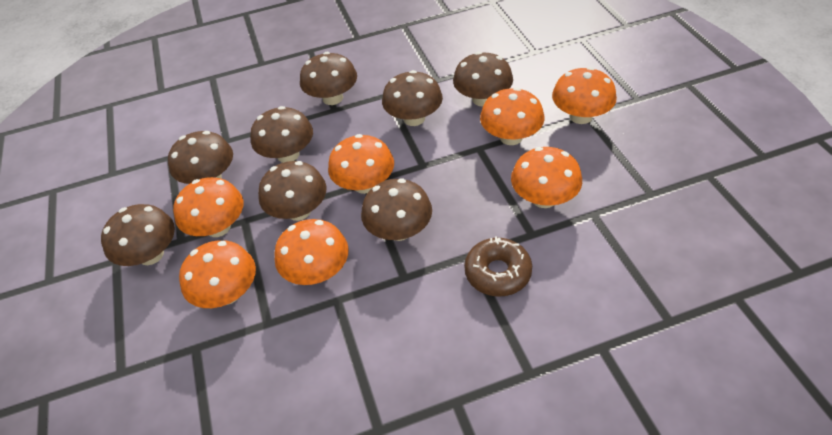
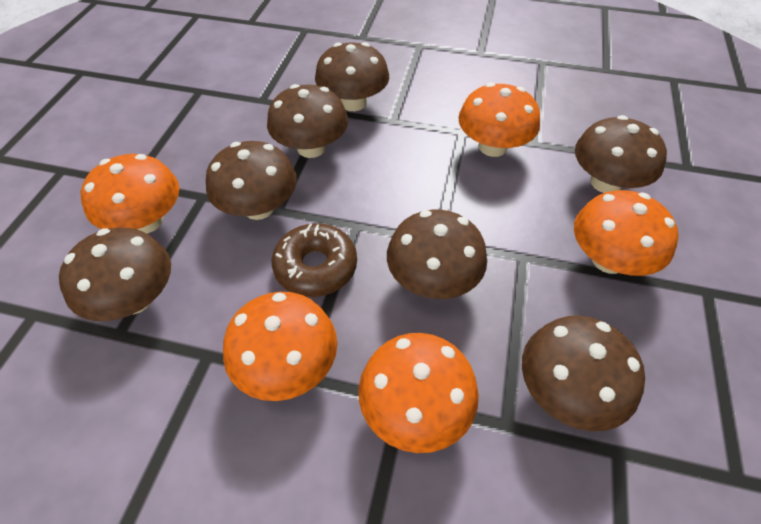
brown mushroom: 8 -> 7
orange mushroom: 7 -> 5

